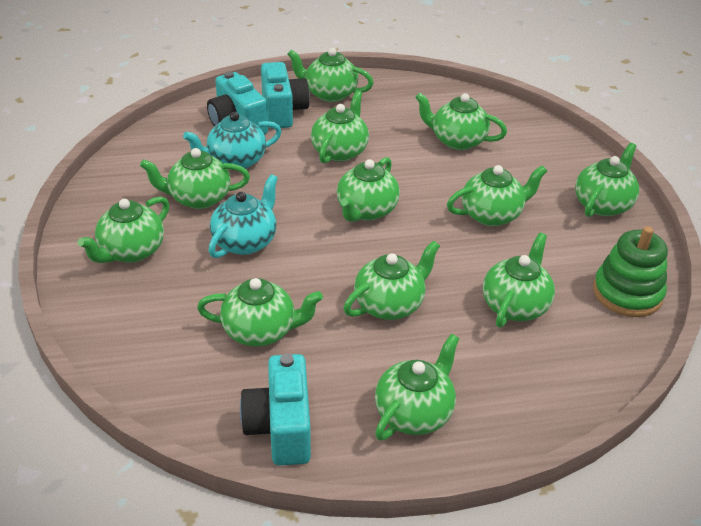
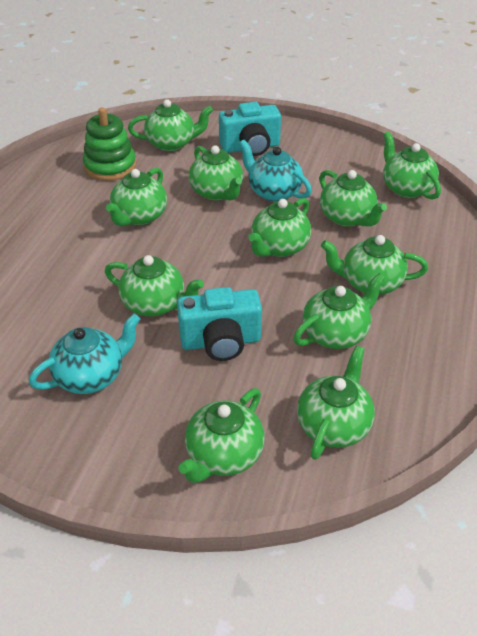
green teapot: 12 -> 11
turquoise camera: 3 -> 2

